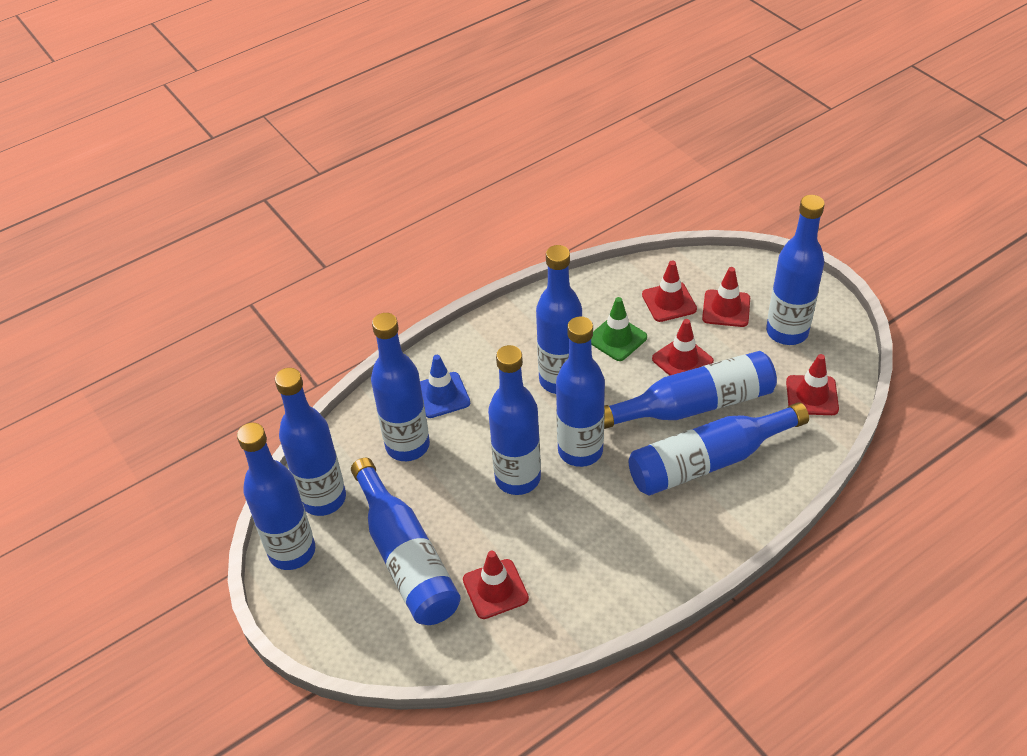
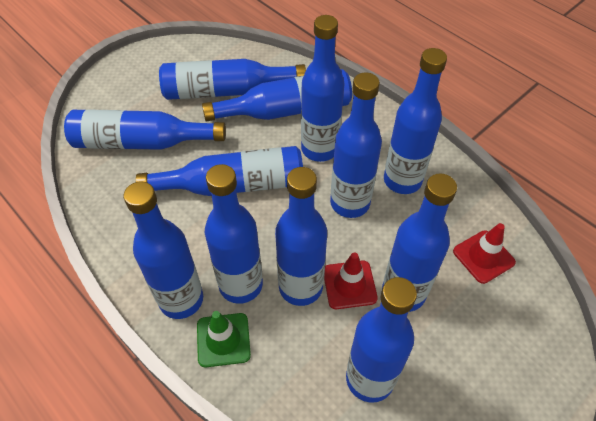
blue bottle: 10 -> 12
blue traffic cone: 1 -> 0
red traffic cone: 5 -> 2

